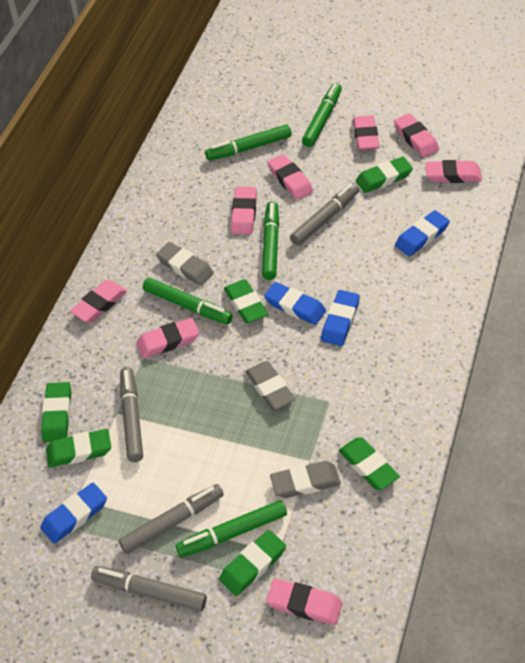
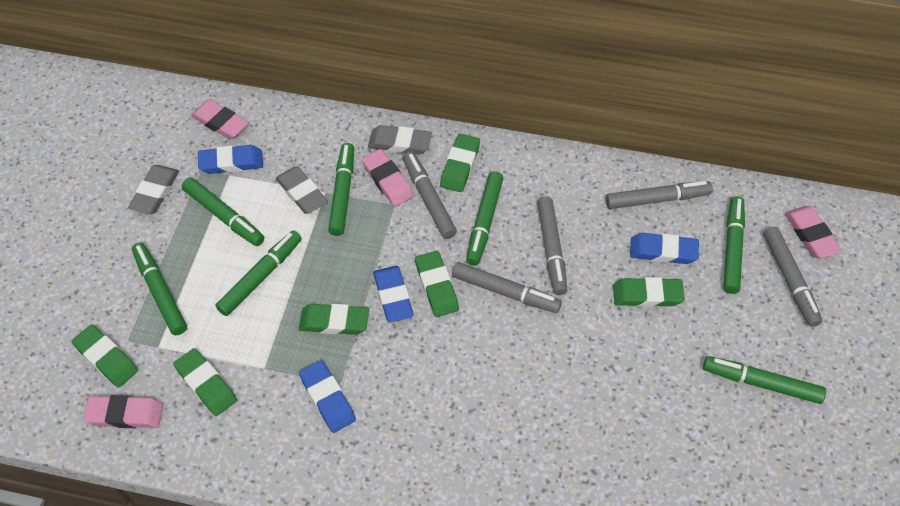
green marker: 5 -> 7
grey marker: 4 -> 5
pink eraser: 8 -> 4

